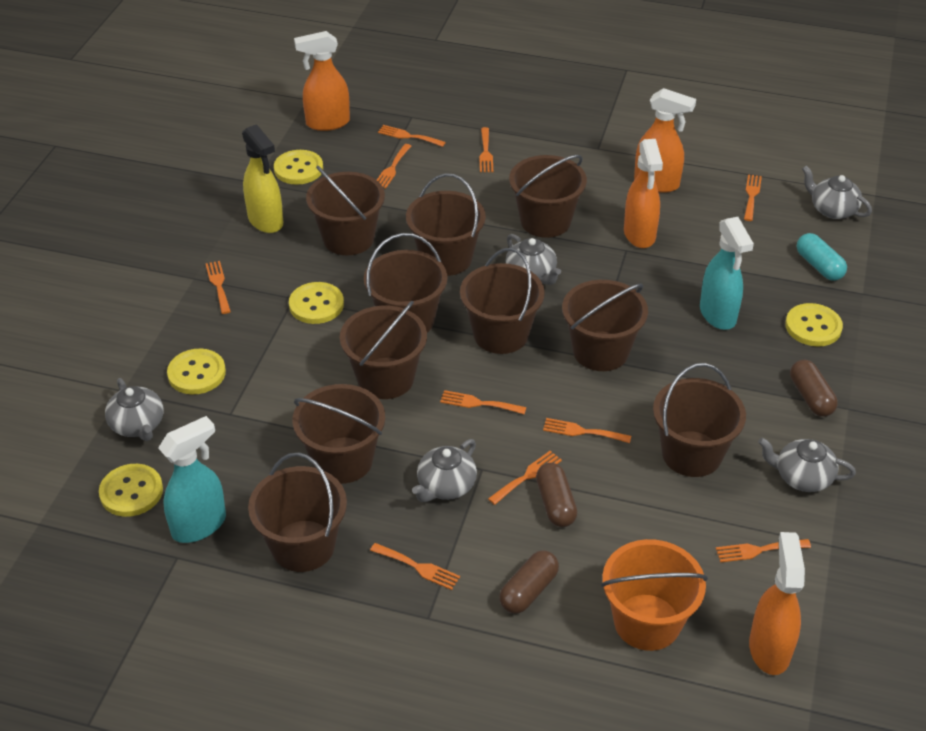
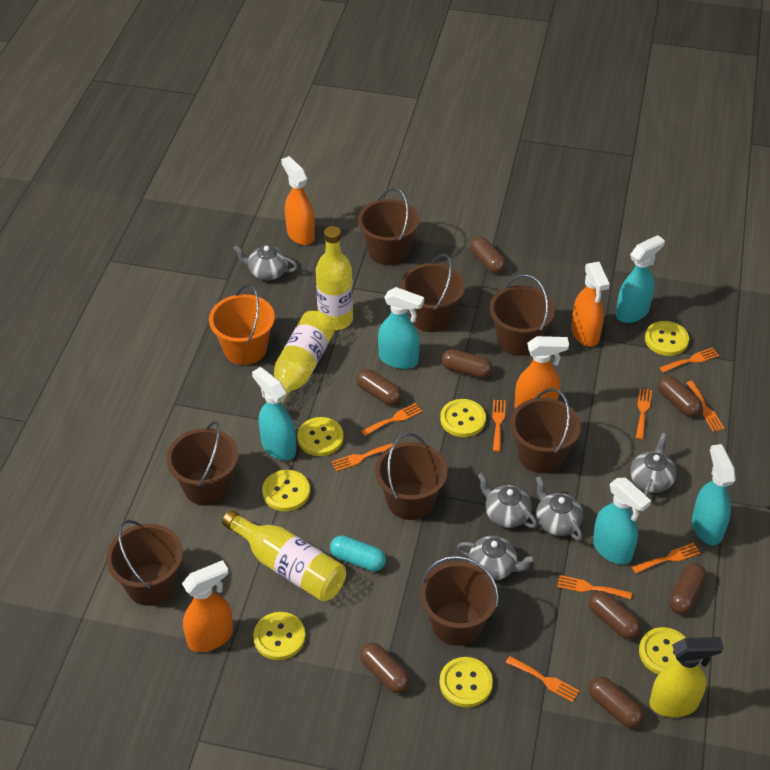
brown bucket: 10 -> 8
brown capsule: 3 -> 8
orange fork: 10 -> 9
turquoise spray bottle: 2 -> 5
yellow bottle: 0 -> 3
yellow button: 5 -> 7

